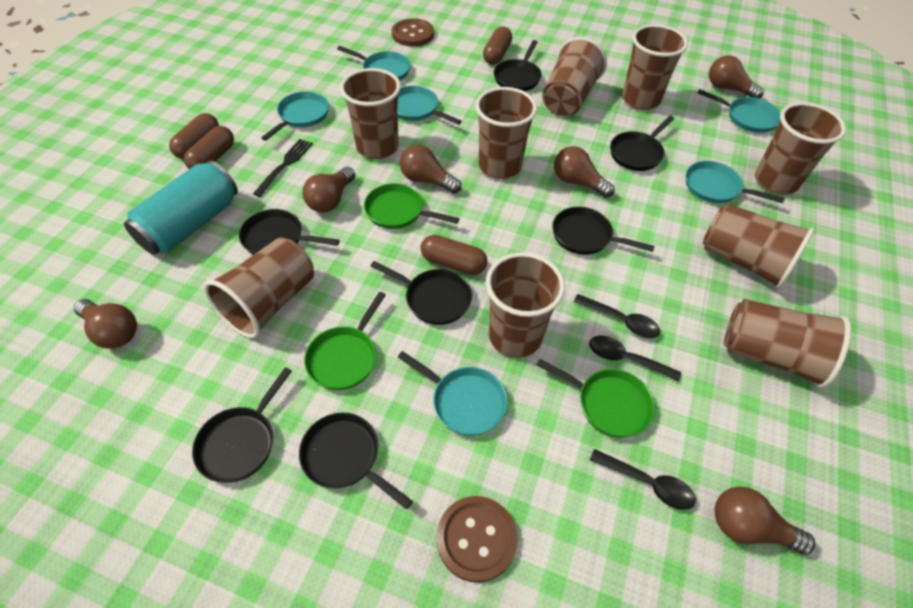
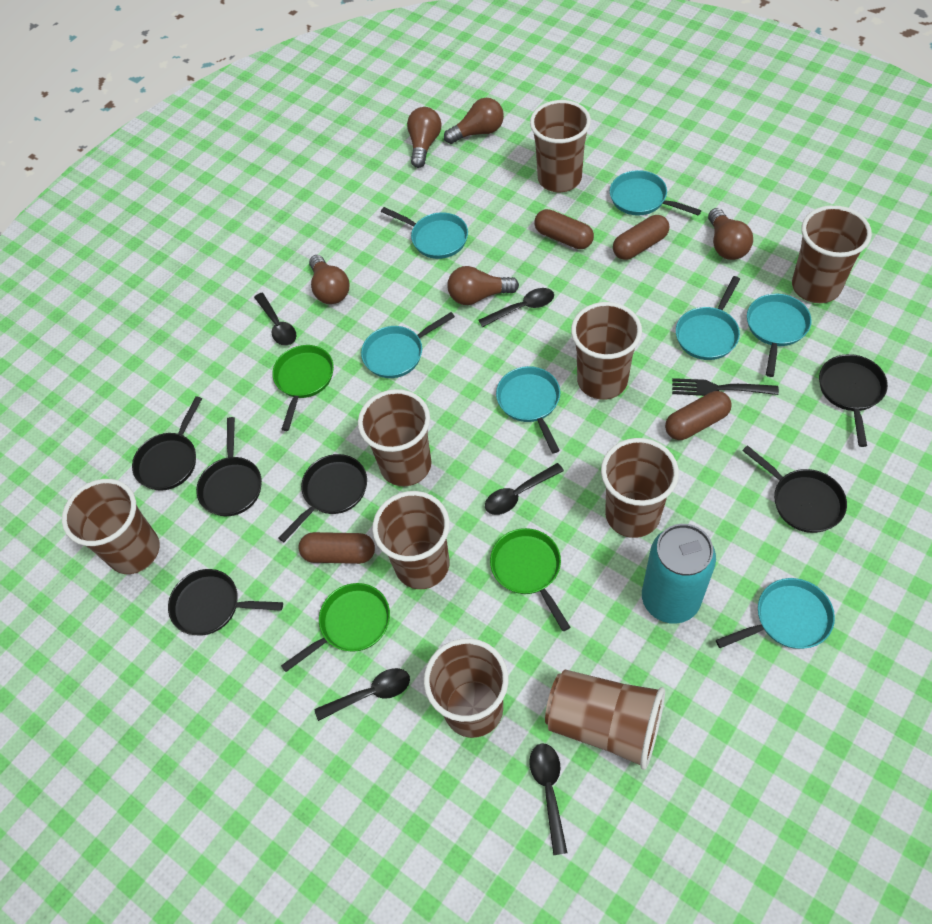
black pan: 7 -> 6
black spoon: 3 -> 5
brown button: 2 -> 0
brown light bulb: 6 -> 5
turquoise pan: 6 -> 7

